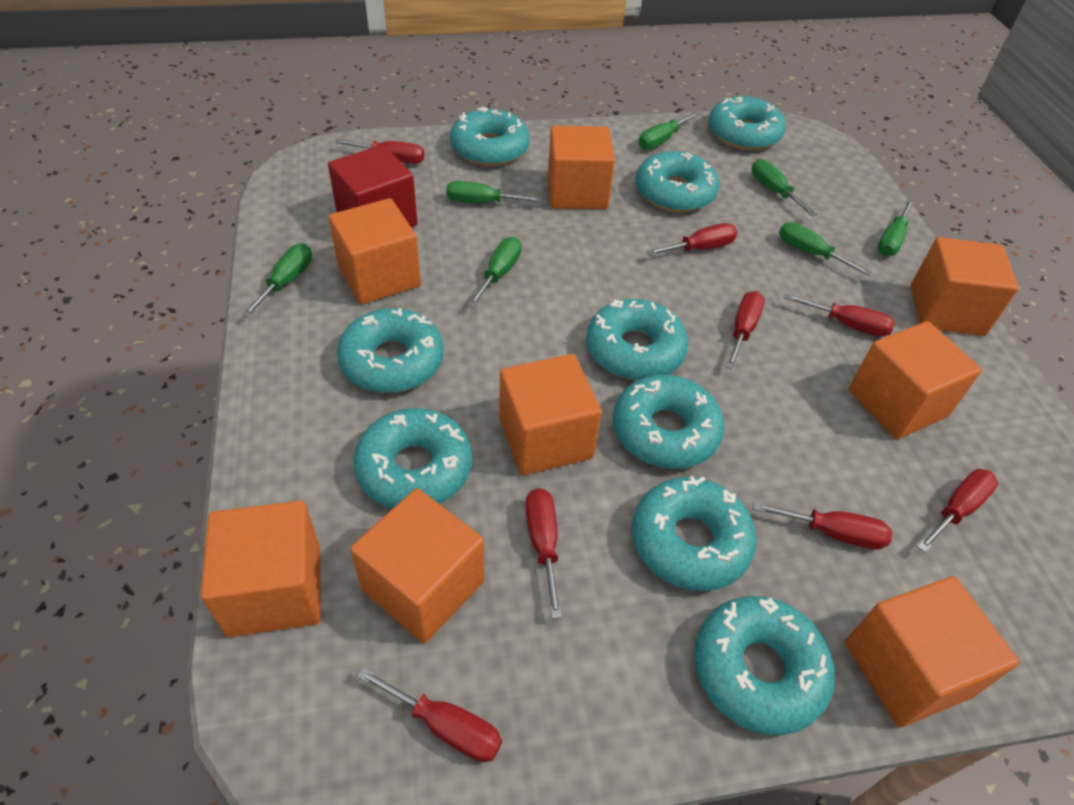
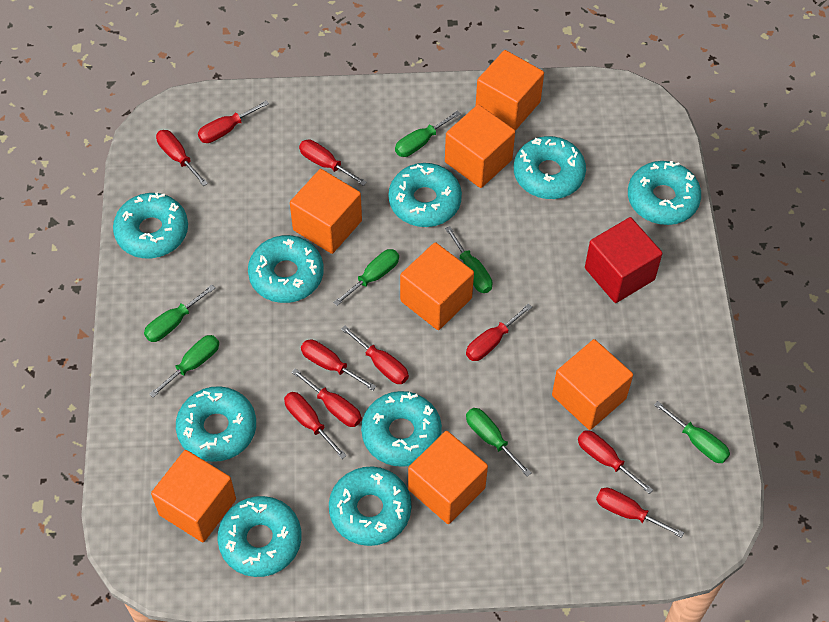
orange cube: 8 -> 7
red screwdriver: 8 -> 10

